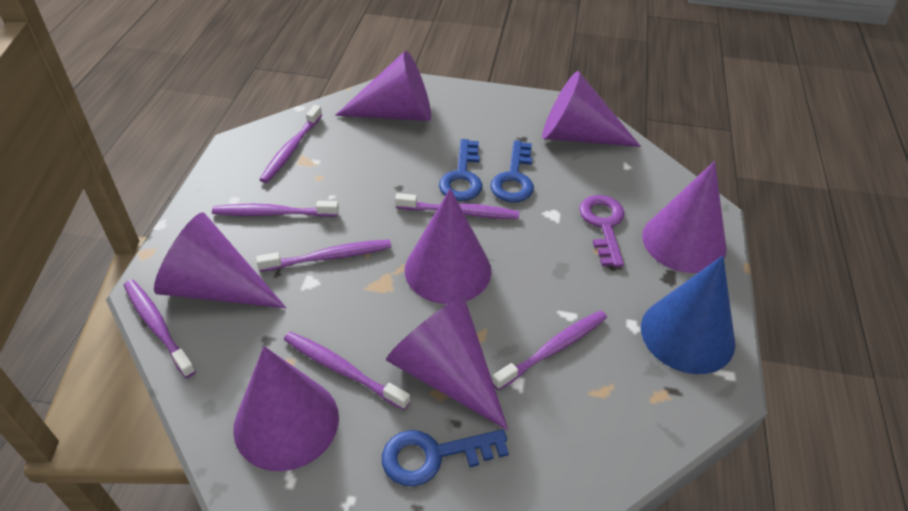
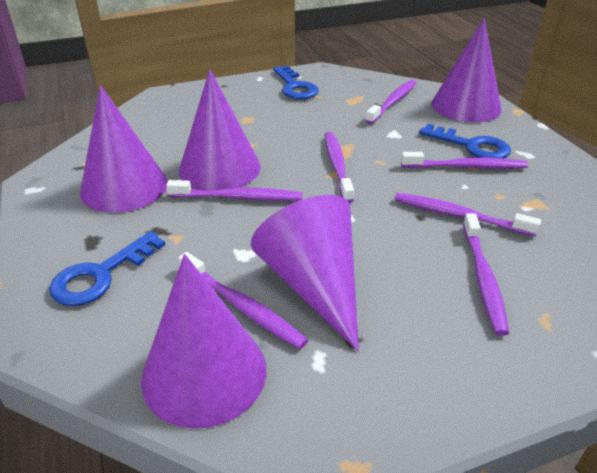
blue cone: 1 -> 0
purple cone: 7 -> 5
purple key: 1 -> 0

